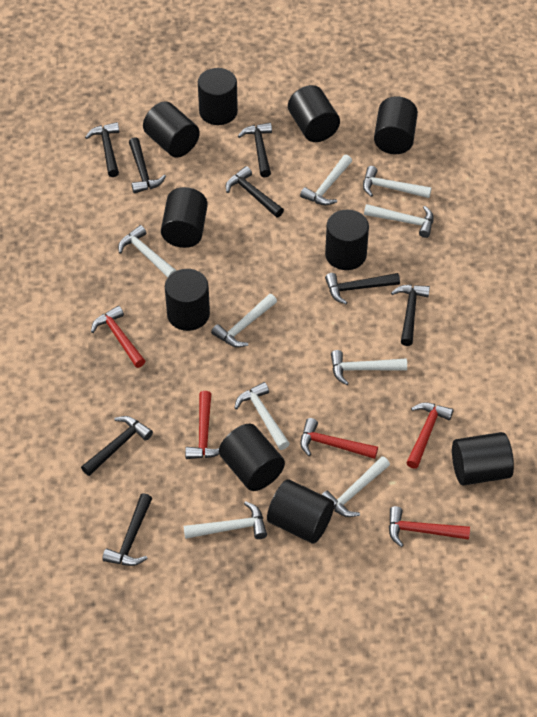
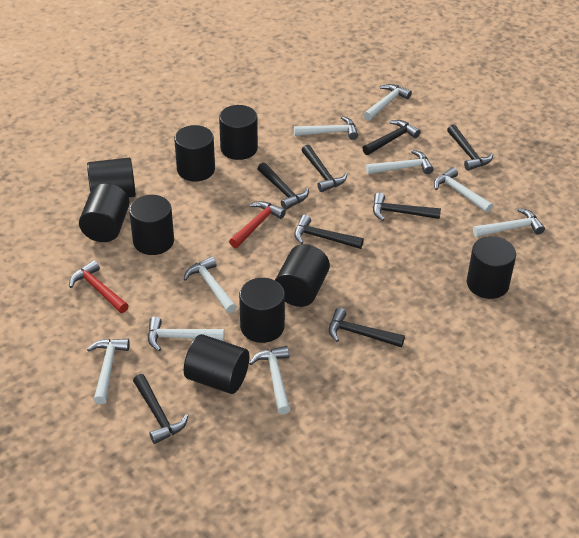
black cylinder: 10 -> 9
red hammer: 5 -> 2

